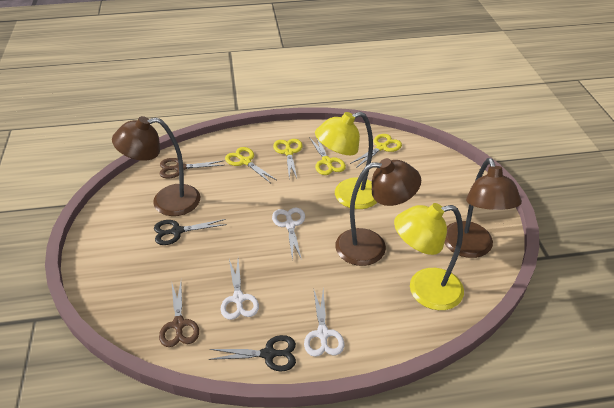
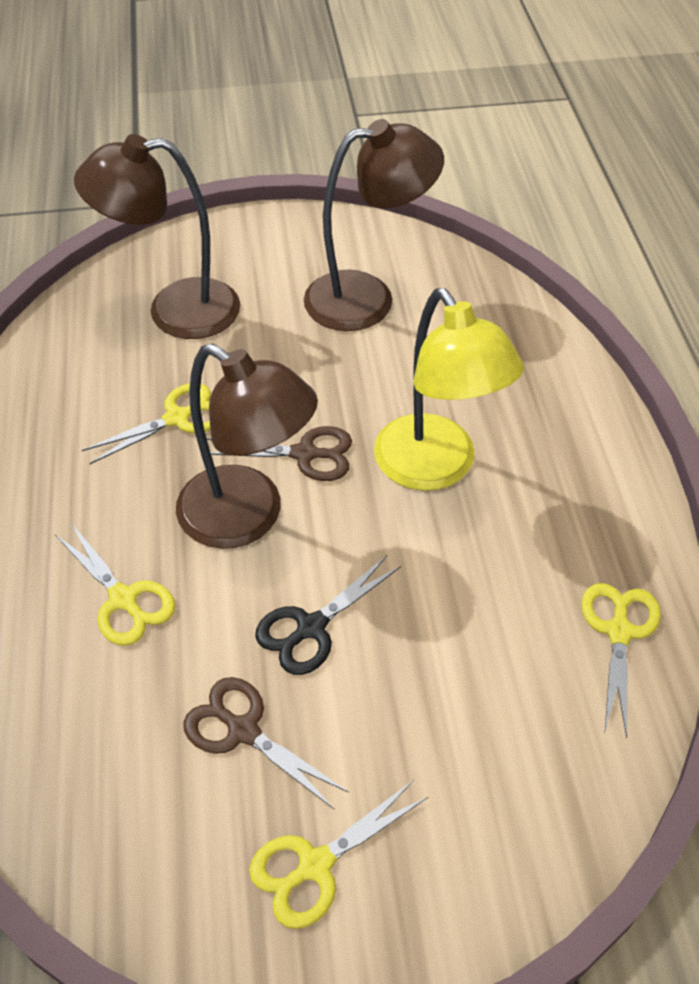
black scissors: 2 -> 1
white scissors: 3 -> 0
yellow lamp: 2 -> 1

